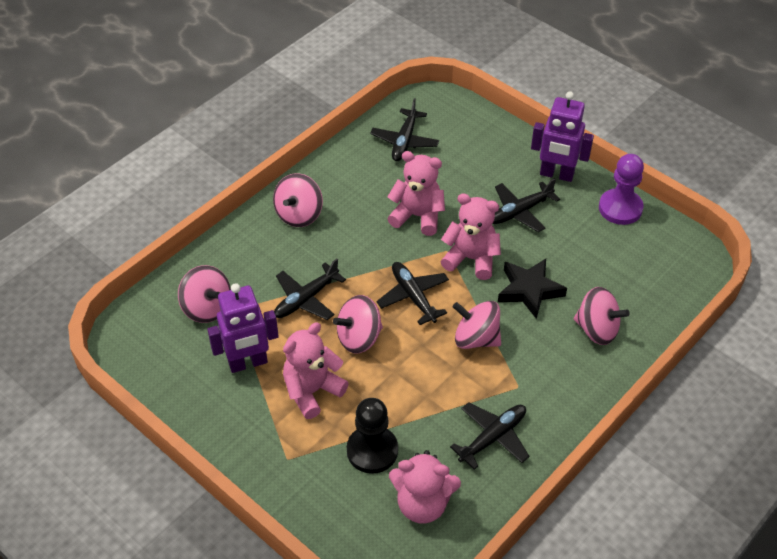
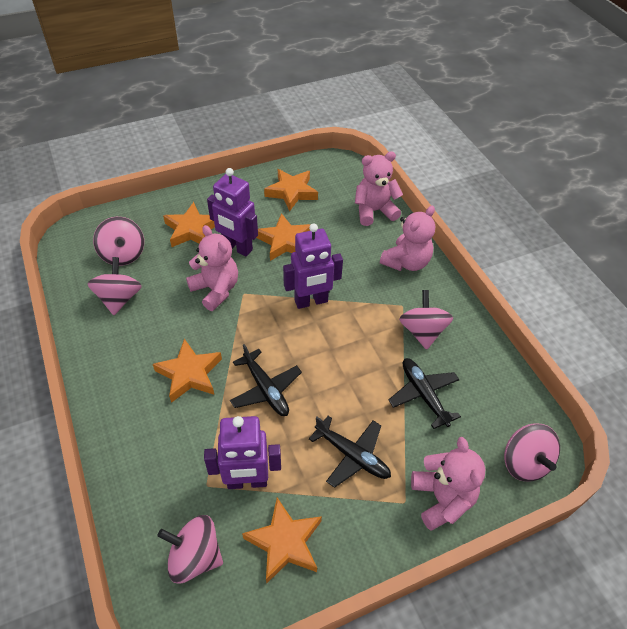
black pawn: 1 -> 0
black plane: 5 -> 3
black star: 1 -> 0
orange star: 0 -> 5
purple pawn: 1 -> 0
purple robot: 2 -> 3

